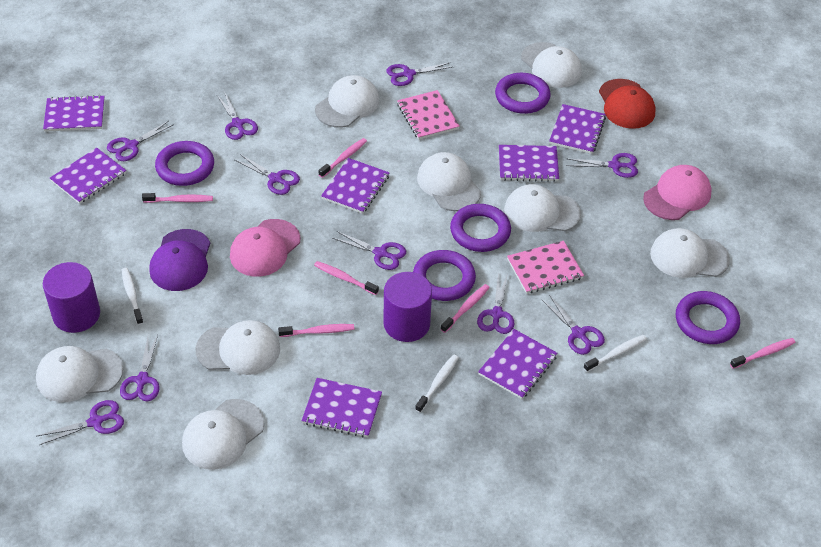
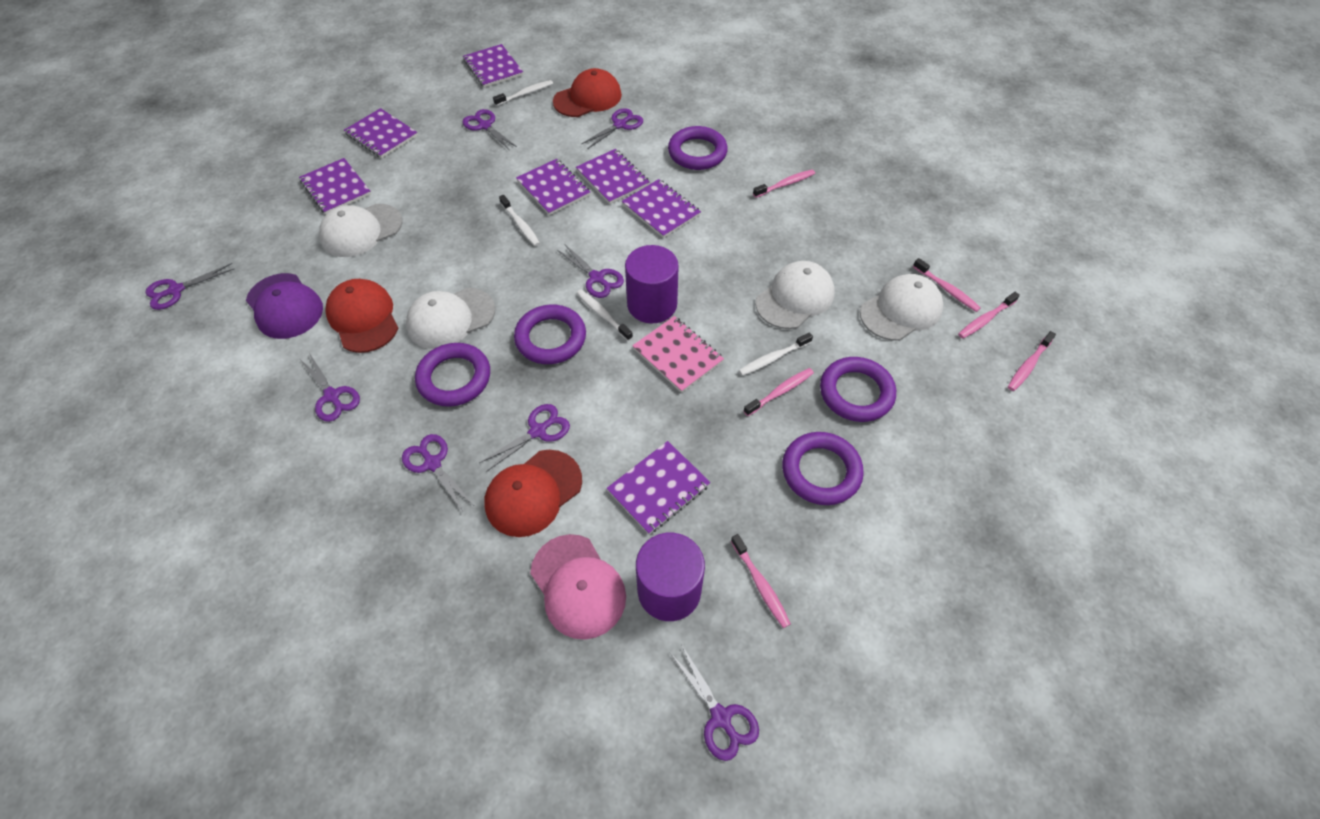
pink cap: 2 -> 1
pink notebook: 2 -> 1
purple scissors: 10 -> 8
red cap: 1 -> 3
white cap: 8 -> 4
white toothbrush: 3 -> 4

